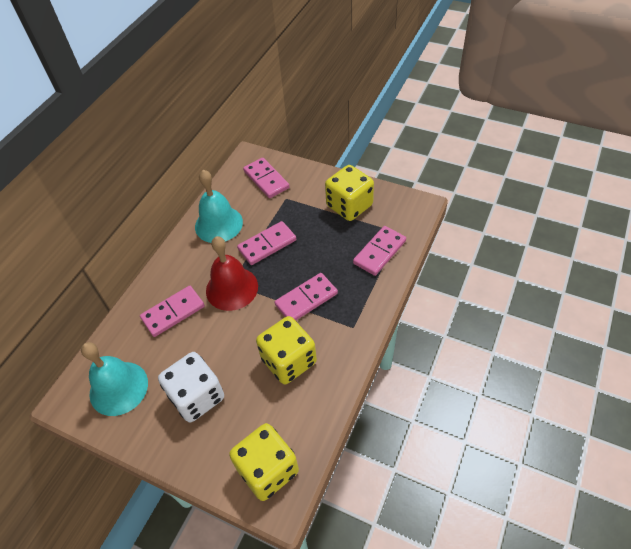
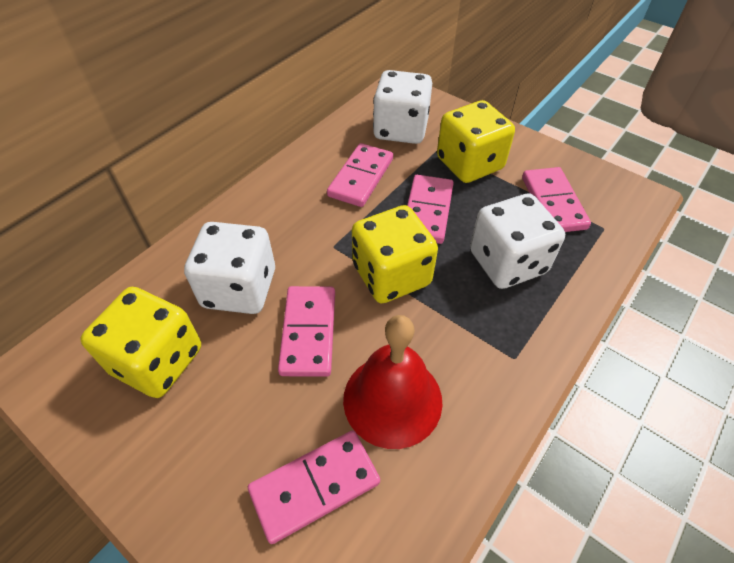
turquoise bell: 2 -> 0
white dice: 1 -> 3

